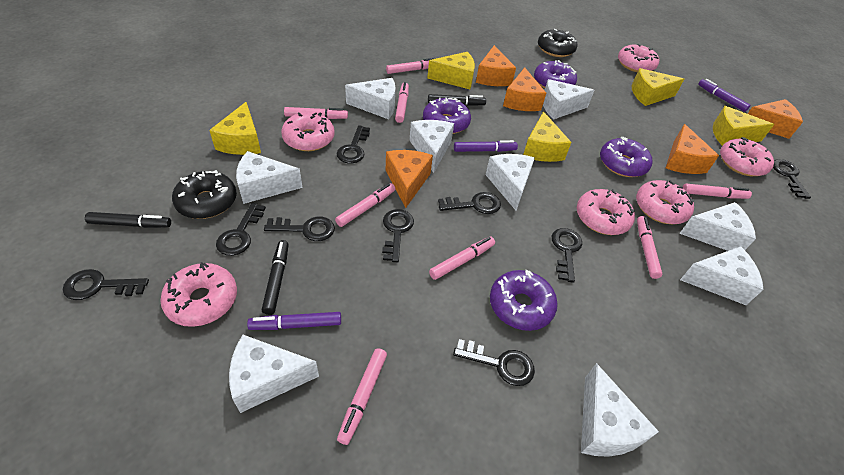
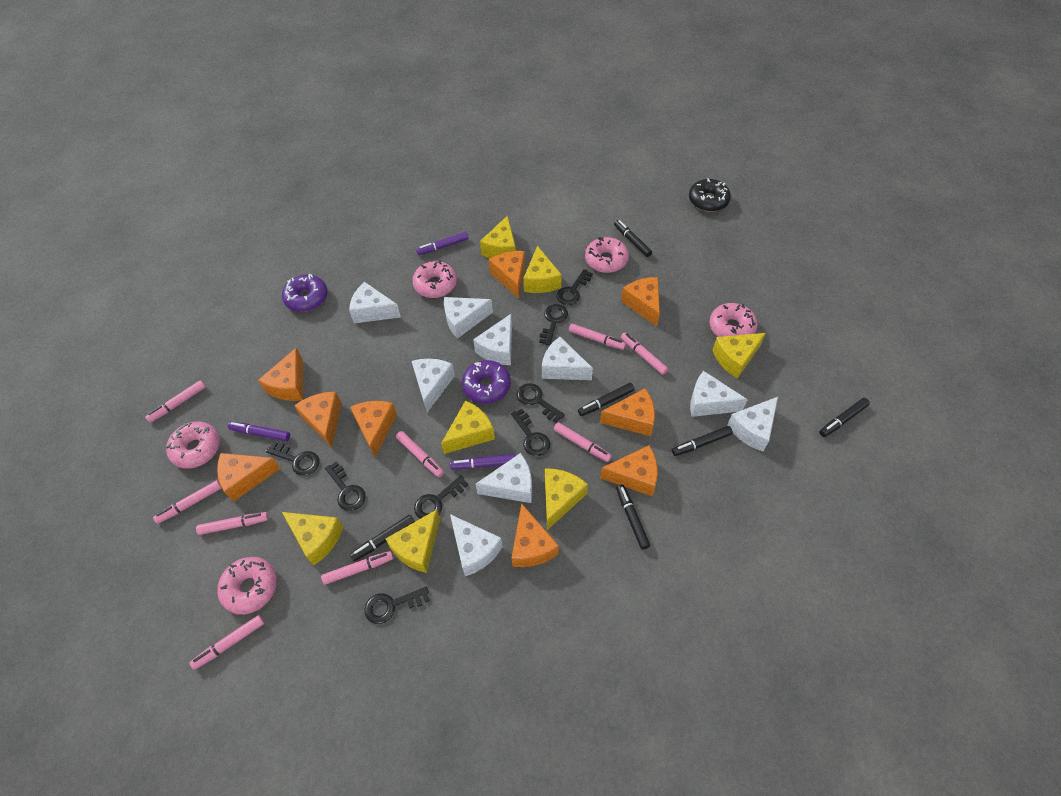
black donut: 2 -> 1
black key: 9 -> 8
black marker: 3 -> 6
orange cheese: 5 -> 9
pink donut: 6 -> 5
pink marker: 8 -> 9
purple donut: 4 -> 2
yellow cheese: 5 -> 7

